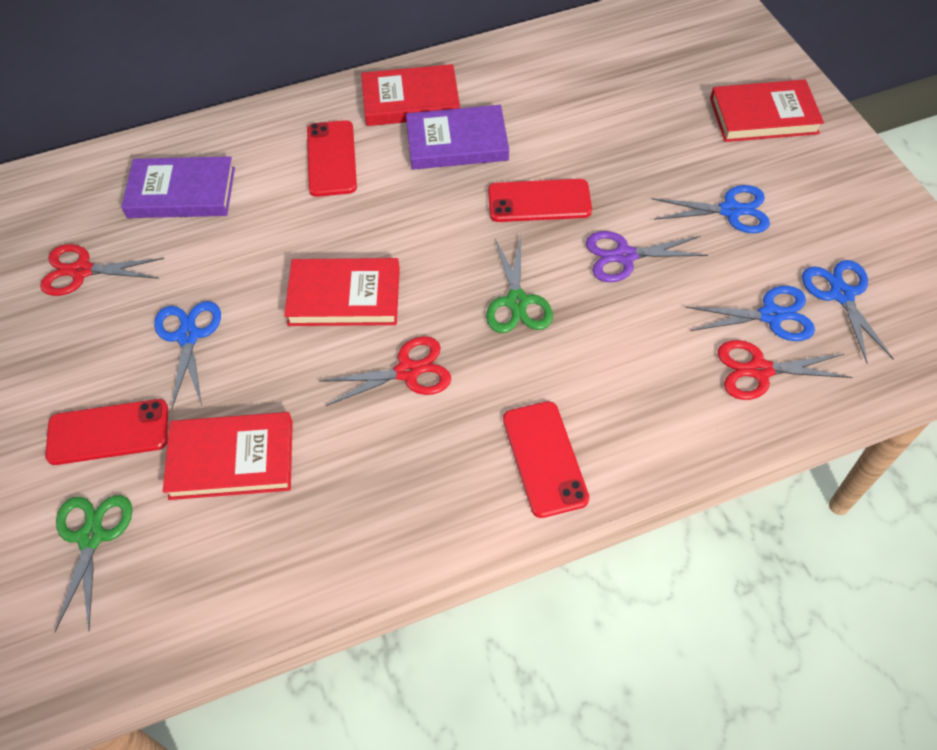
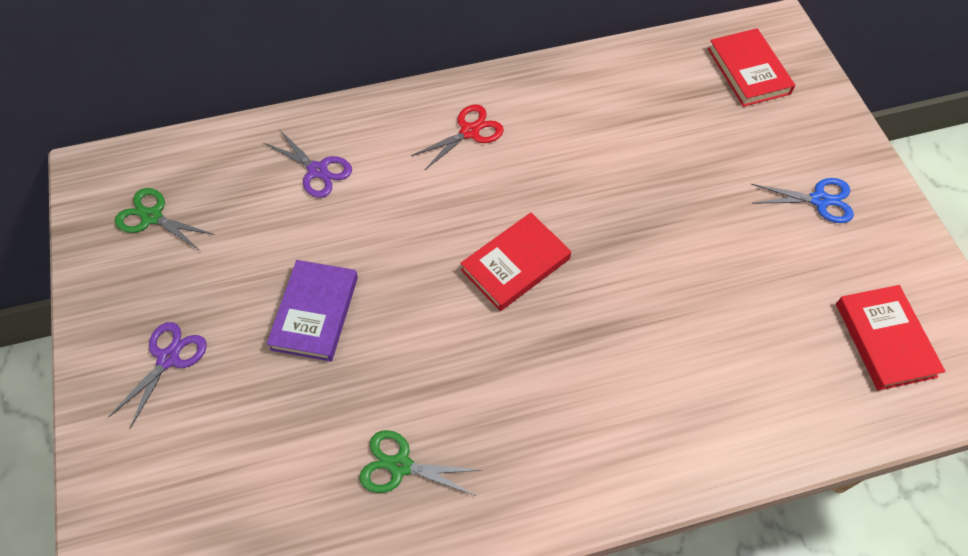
blue scissors: 4 -> 1
purple book: 2 -> 1
purple scissors: 1 -> 2
red book: 4 -> 3
red phone: 4 -> 0
red scissors: 3 -> 1

